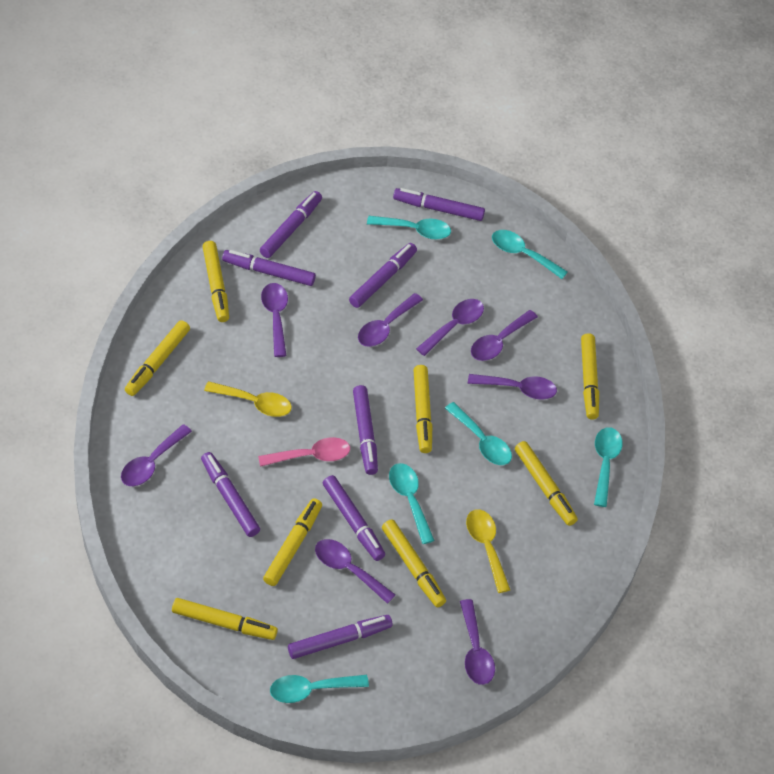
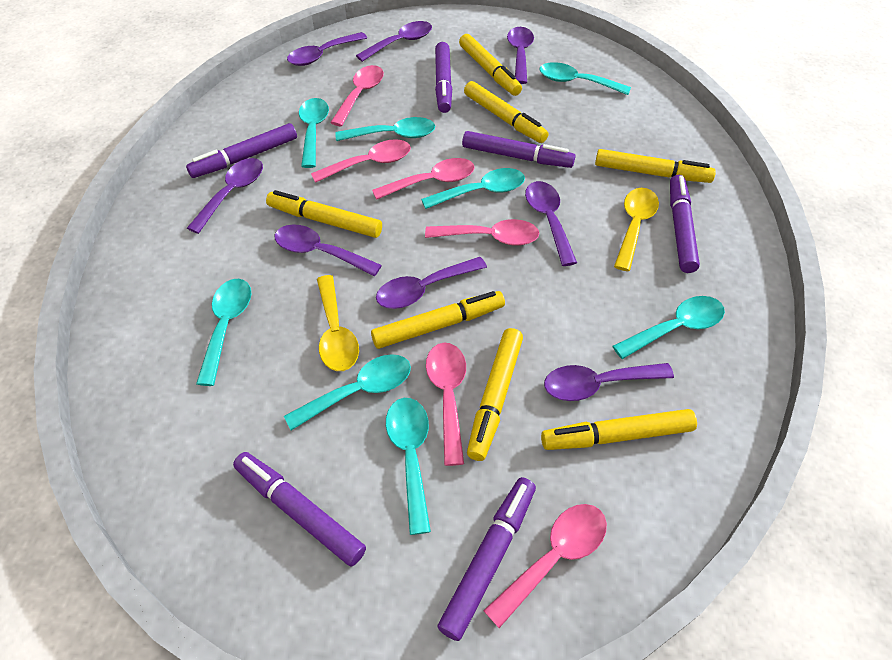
pink spoon: 1 -> 6
purple marker: 8 -> 6
turquoise spoon: 6 -> 8
yellow marker: 8 -> 7

